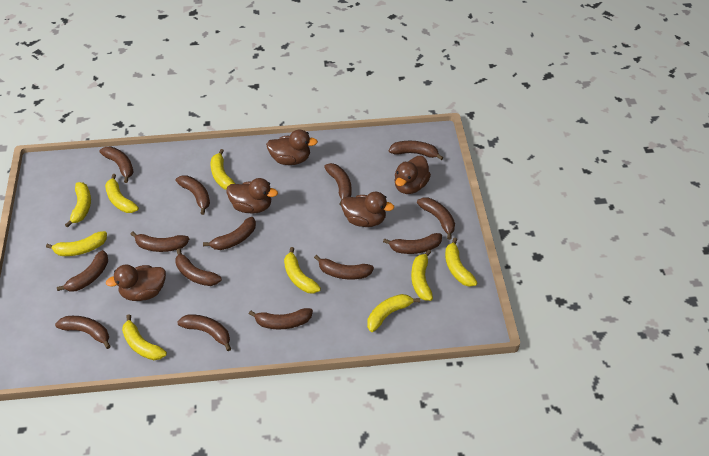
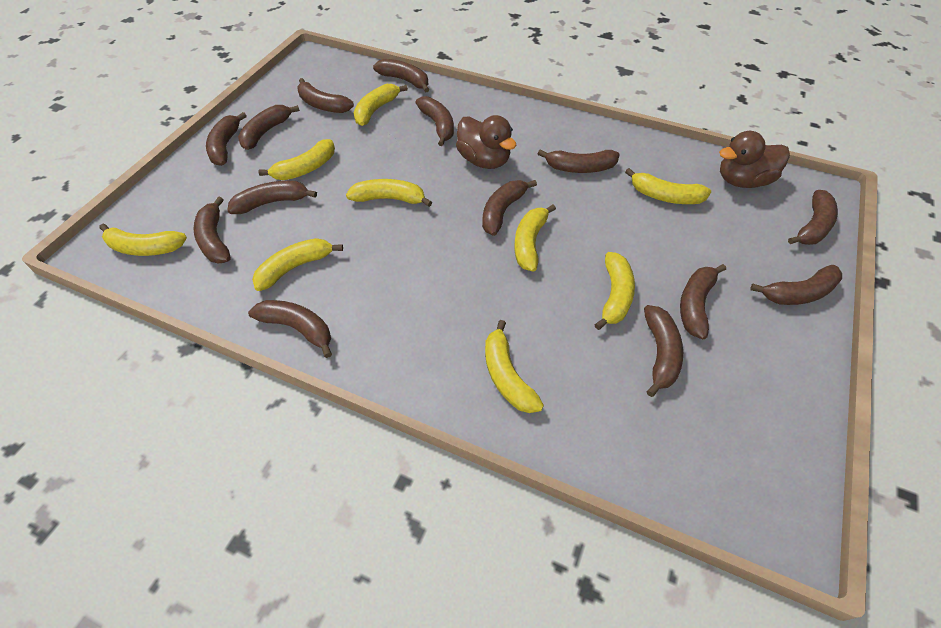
brown duck: 5 -> 2

